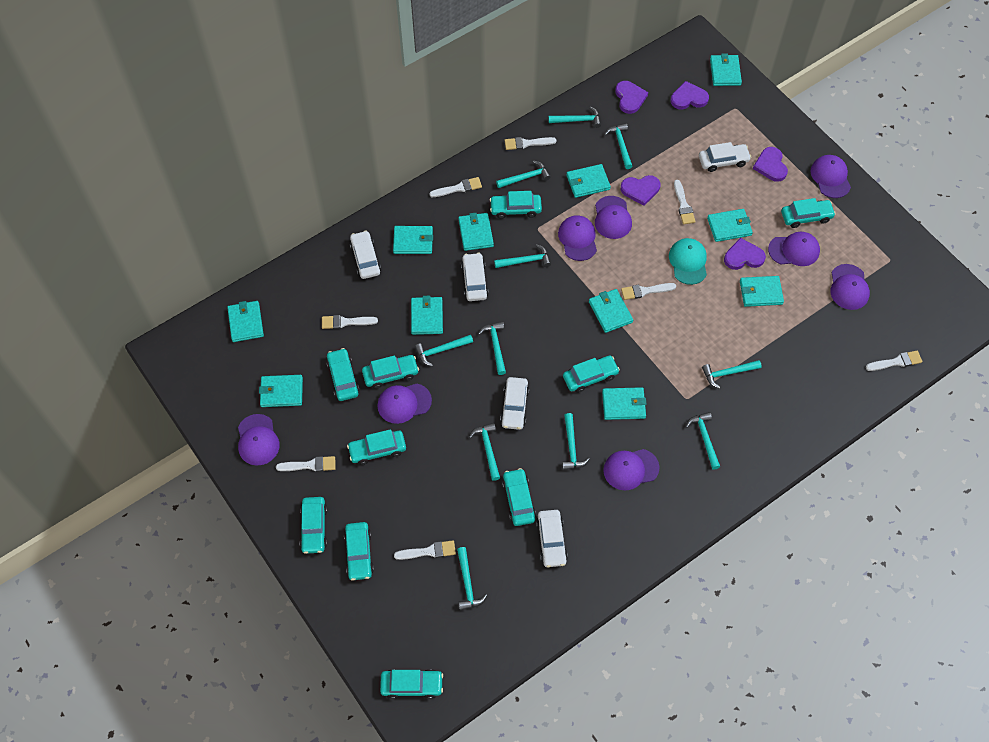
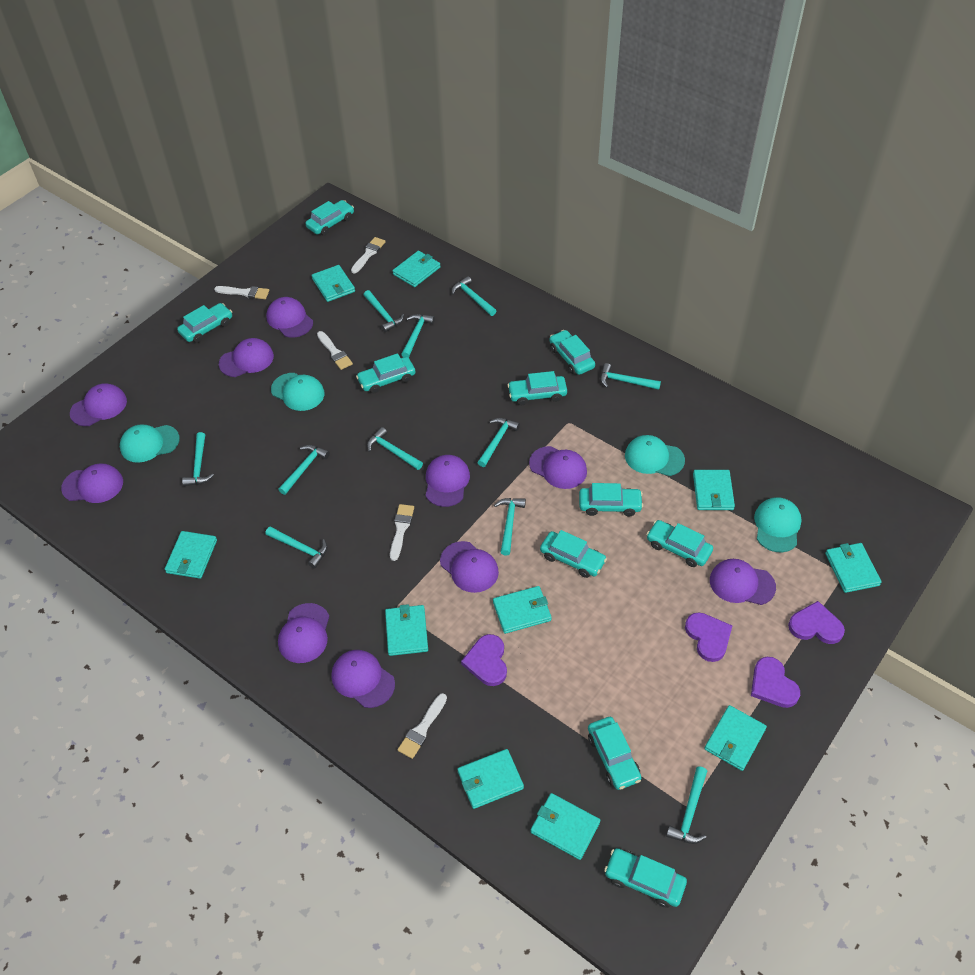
purple cap: 8 -> 10
purple heart: 5 -> 4
turquoise cap: 1 -> 4
turquoise wallet: 11 -> 10
white brush: 8 -> 5
white car: 5 -> 0

